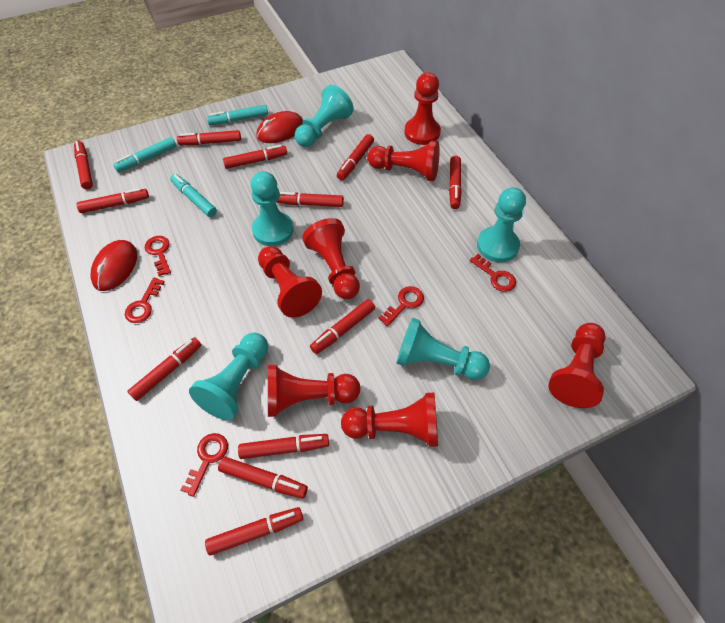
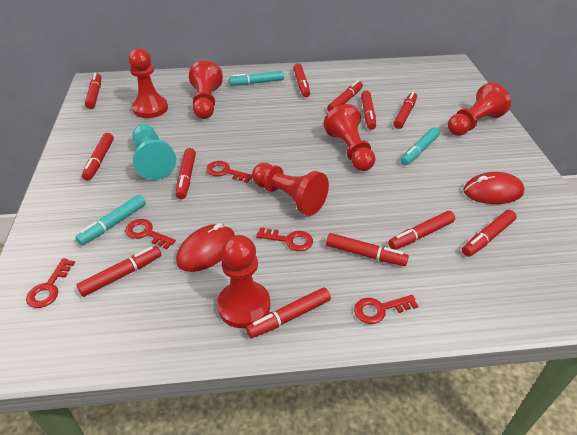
red pawn: 7 -> 6
turquoise pawn: 5 -> 1

